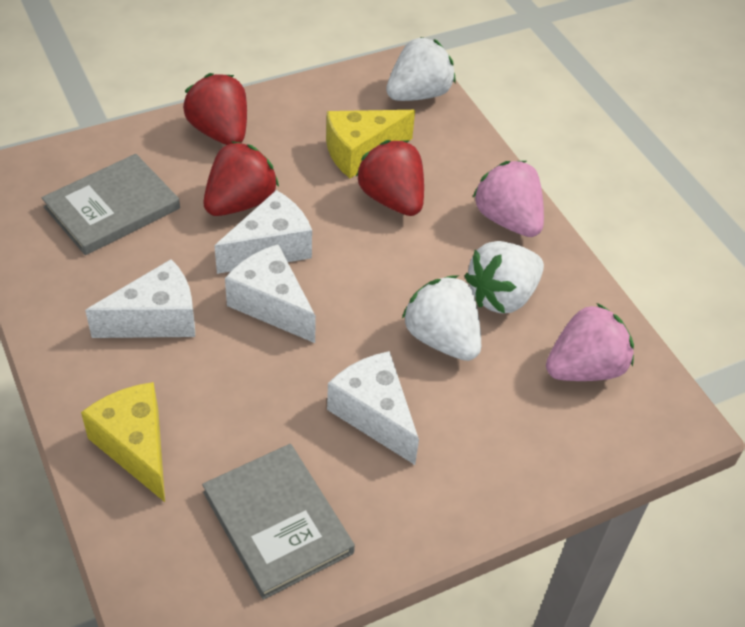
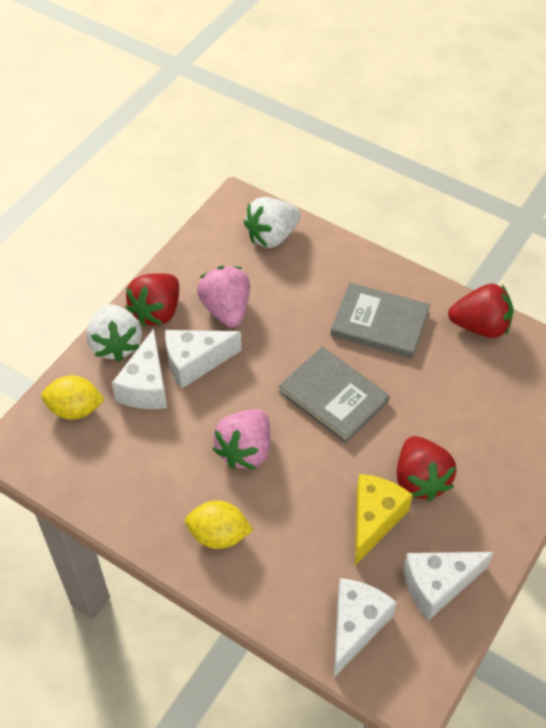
white strawberry: 3 -> 2
yellow cheese: 2 -> 1
yellow lemon: 0 -> 2

